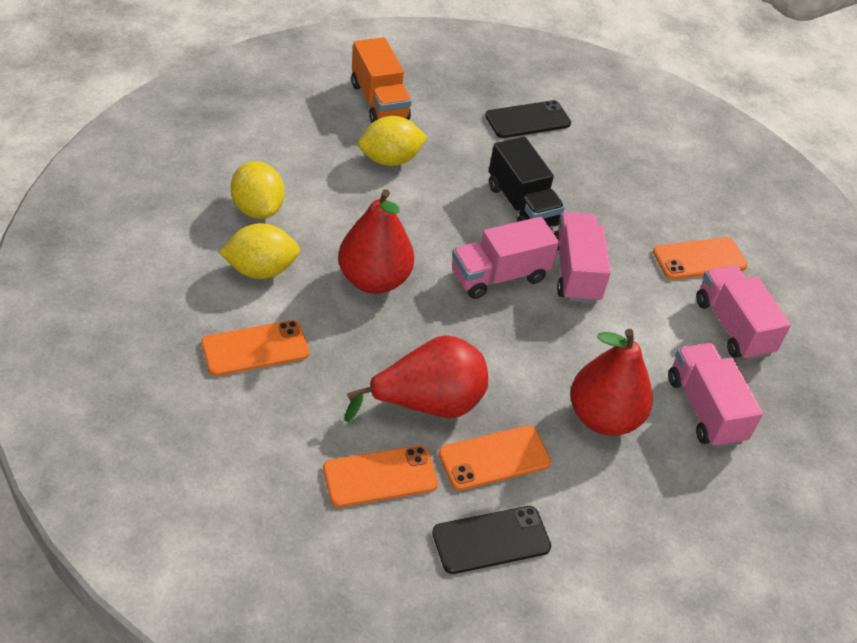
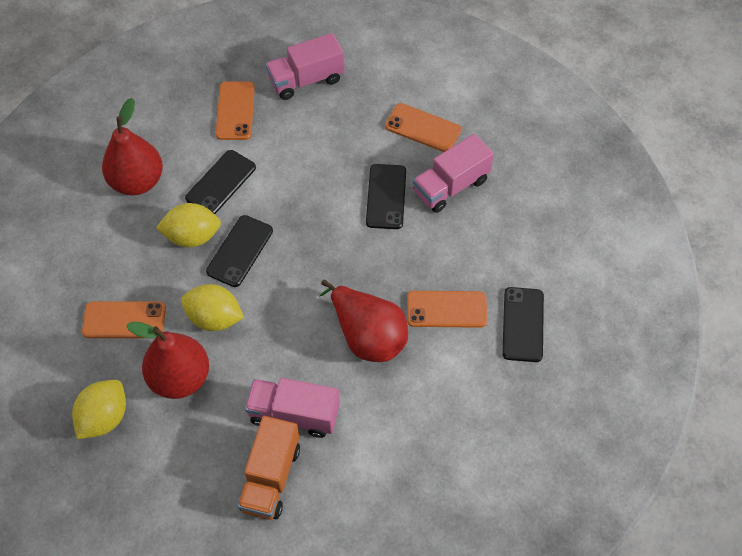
black phone: 2 -> 4
black truck: 1 -> 0
pink truck: 4 -> 3

